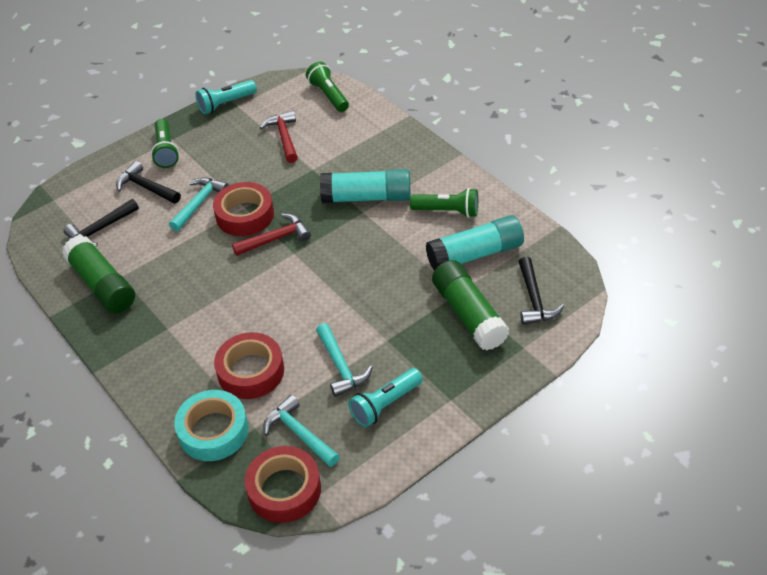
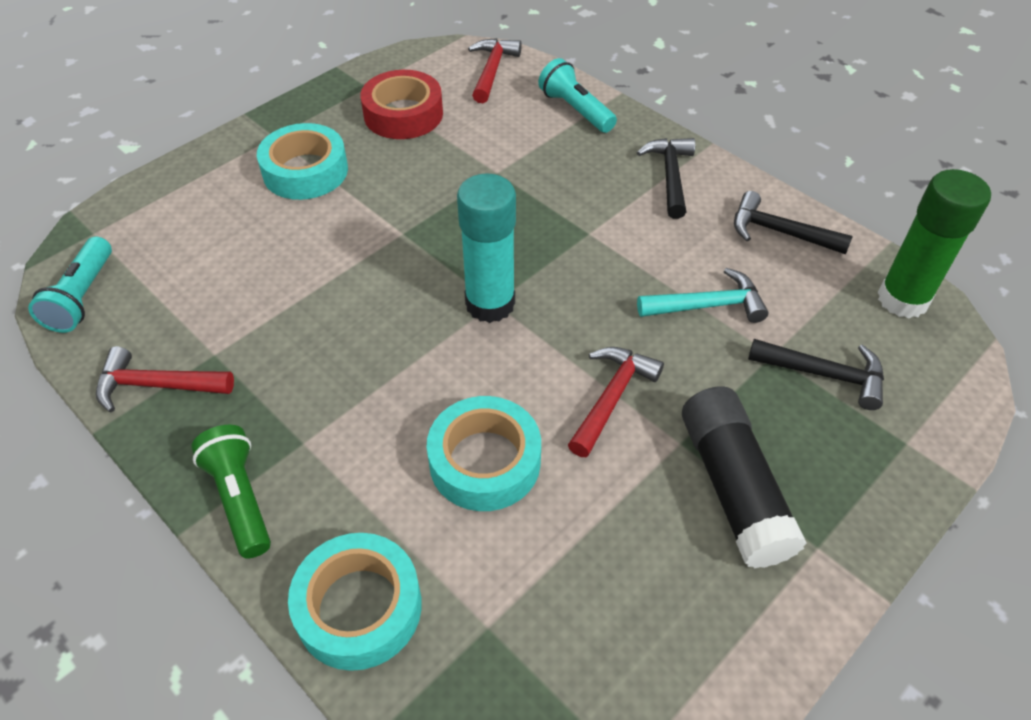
black glue stick: 0 -> 1
green flashlight: 3 -> 1
green glue stick: 2 -> 1
red hammer: 2 -> 3
red tape: 3 -> 1
turquoise glue stick: 2 -> 1
turquoise hammer: 3 -> 1
turquoise tape: 1 -> 3

